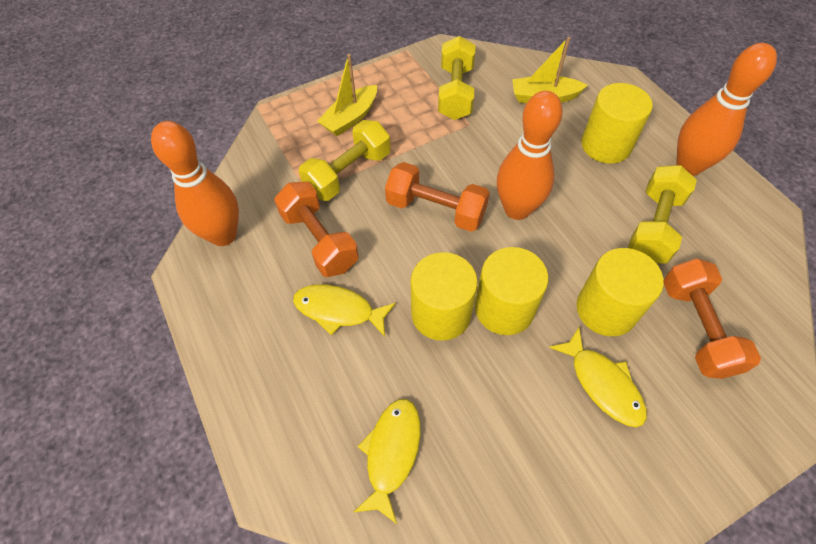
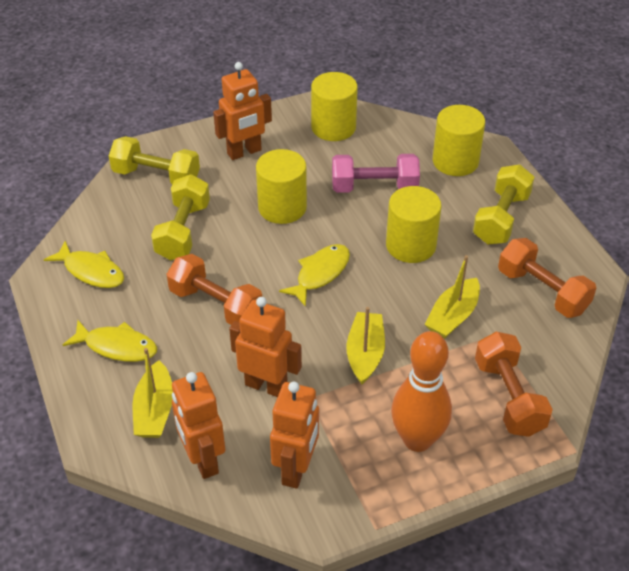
orange bowling pin: 3 -> 1
orange robot: 0 -> 4
pink dumbbell: 0 -> 1
yellow boat: 2 -> 3

